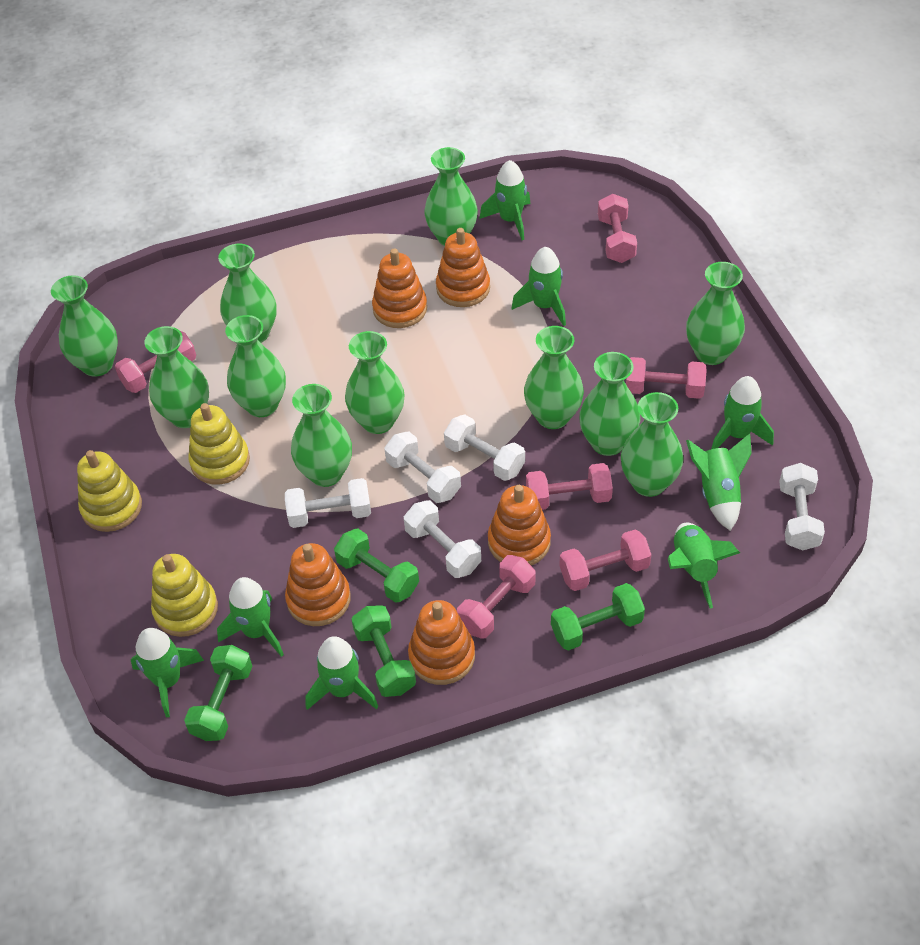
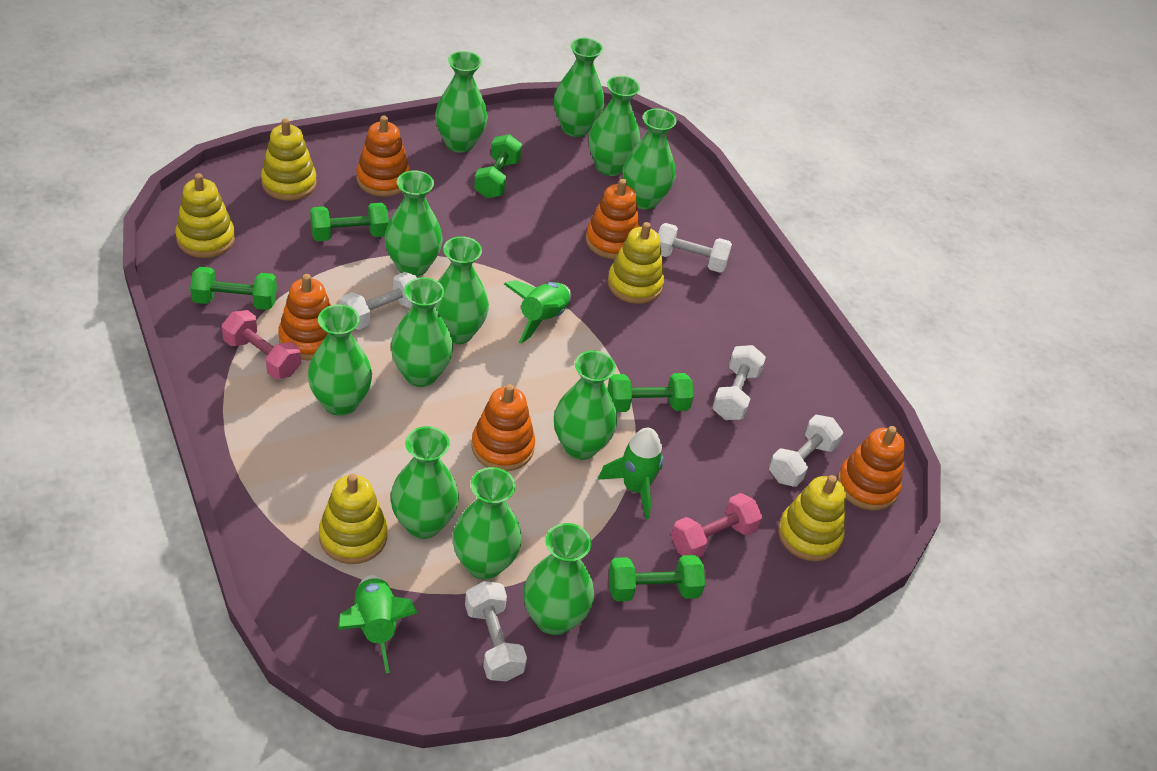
green dumbbell: 4 -> 5
green rocket: 8 -> 3
green vase: 11 -> 12
pink dumbbell: 6 -> 2
yellow stacking toy: 3 -> 5

